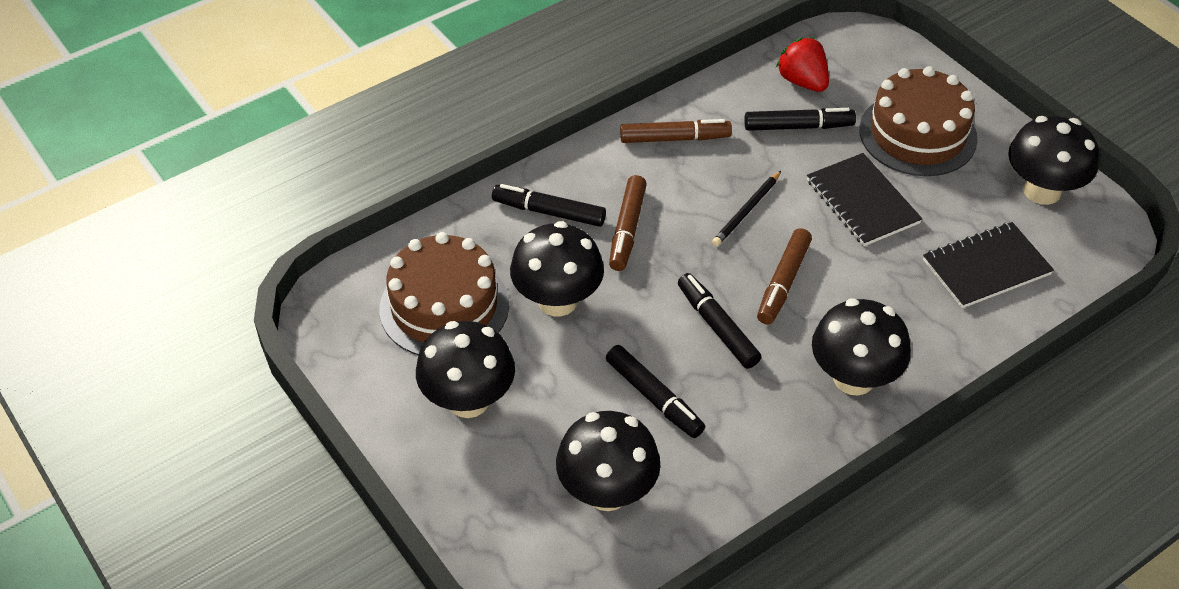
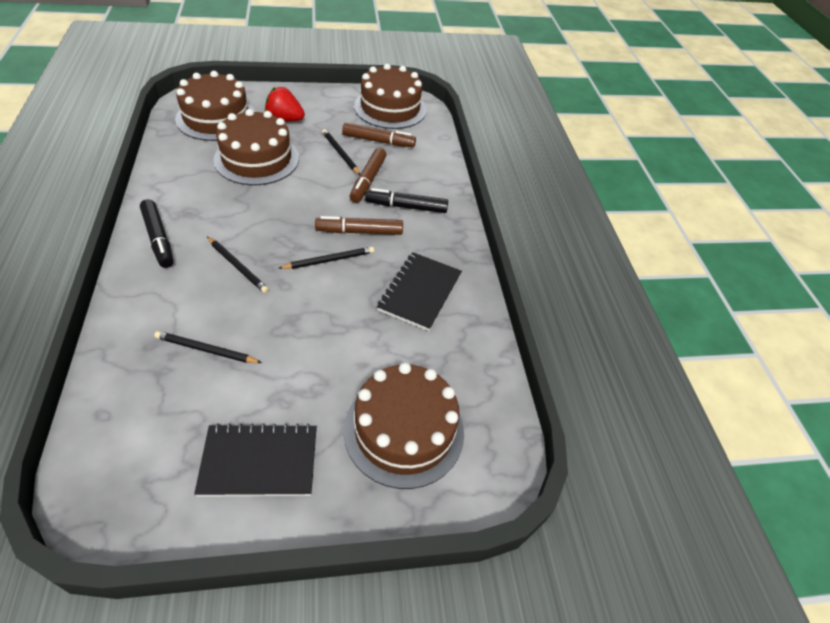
black marker: 4 -> 2
black mushroom: 5 -> 0
black pencil: 1 -> 4
brown cake: 2 -> 4

